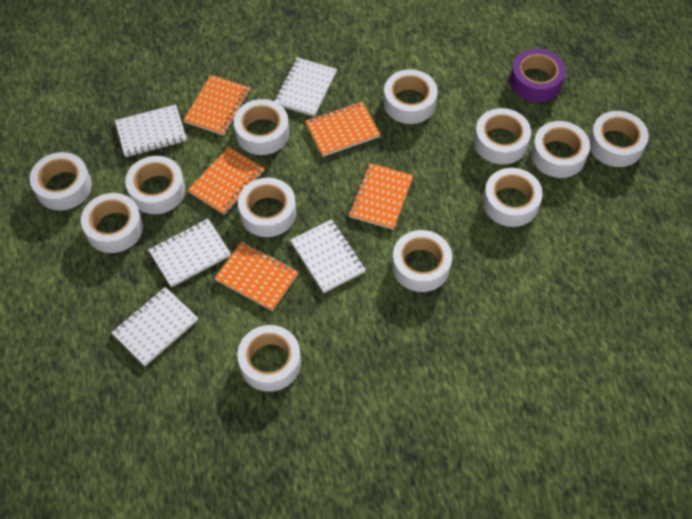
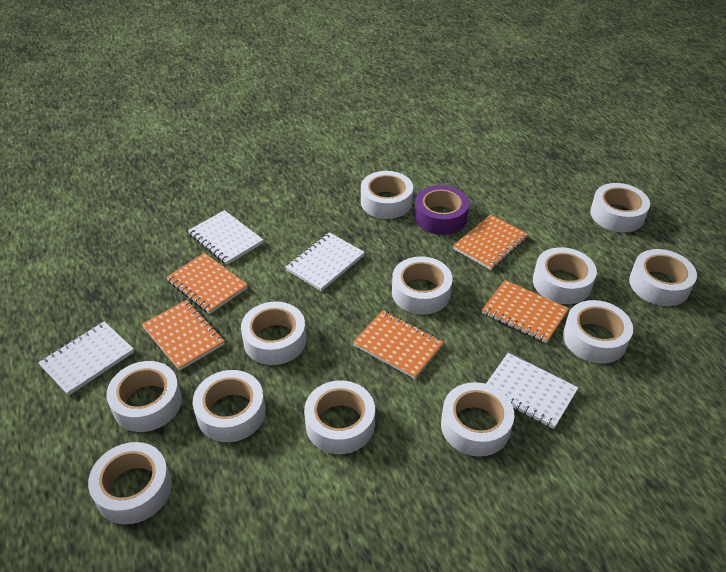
white notebook: 5 -> 4

